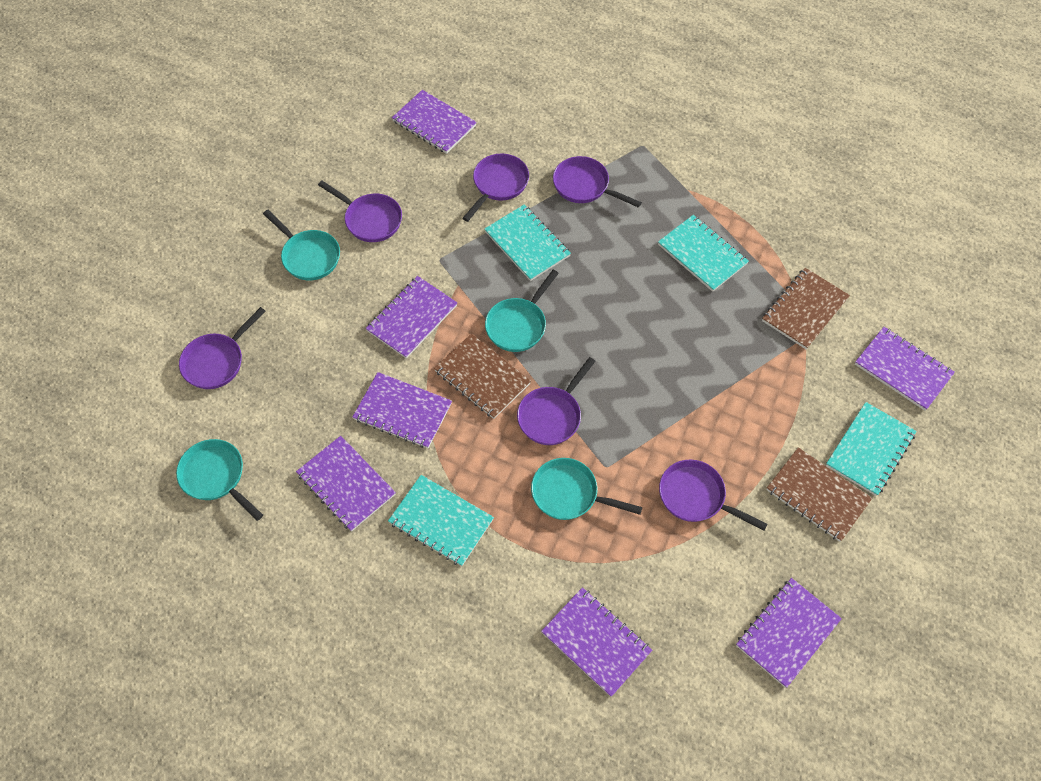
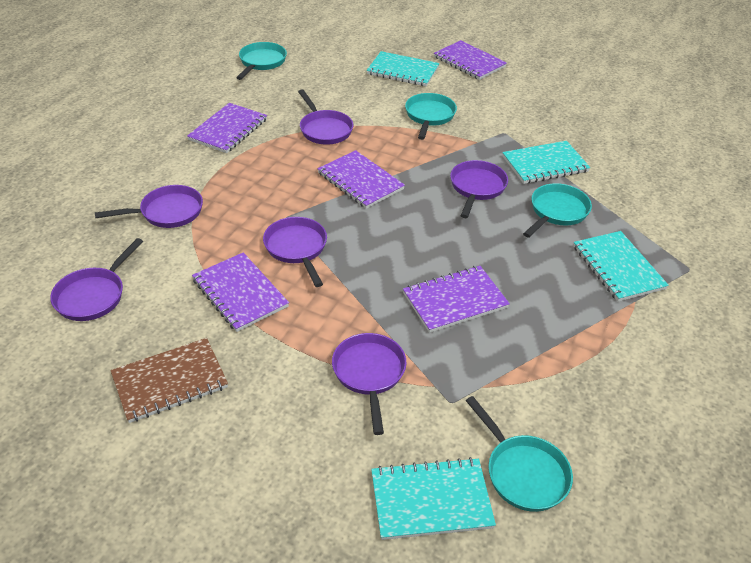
brown notebook: 3 -> 1
purple notebook: 7 -> 5

